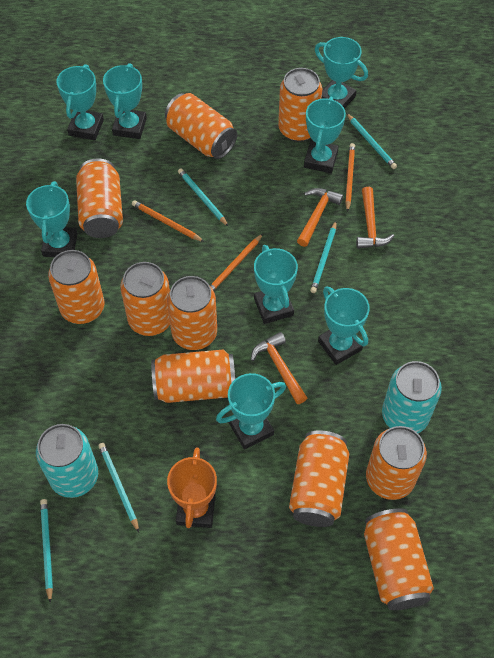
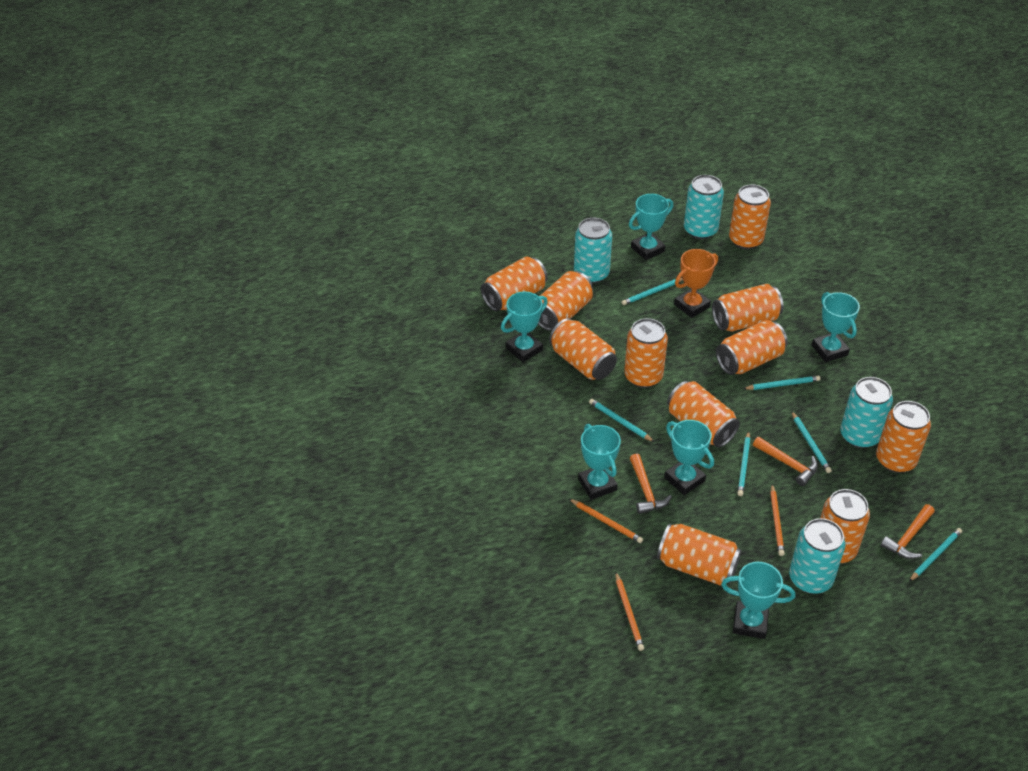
orange can: 10 -> 11
turquoise can: 2 -> 4
turquoise pencil: 5 -> 6
turquoise trophy: 8 -> 6

